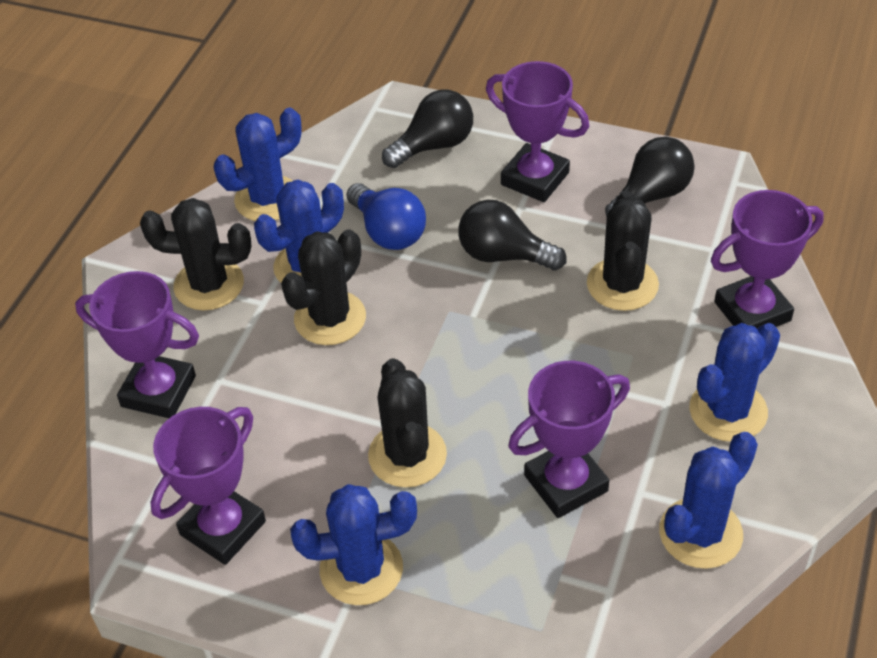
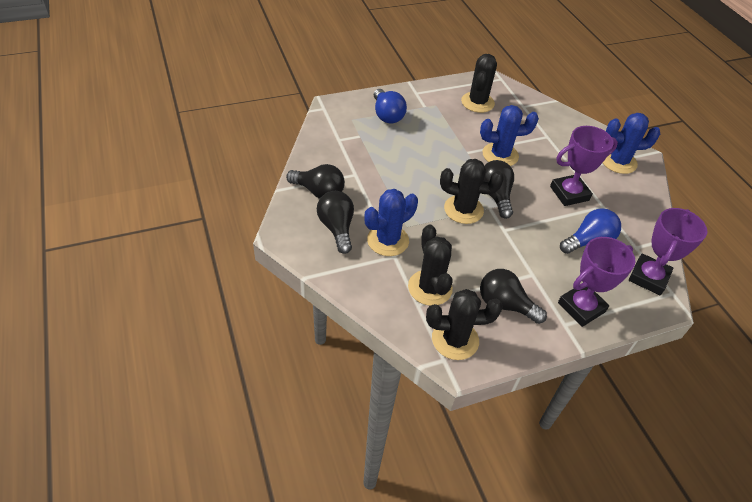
black light bulb: 3 -> 4
blue cactus: 5 -> 3
blue light bulb: 1 -> 2
purple trophy: 5 -> 3

